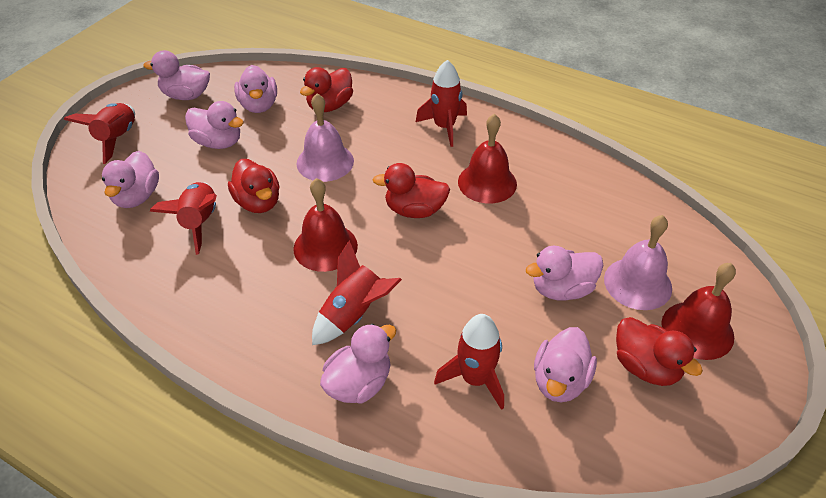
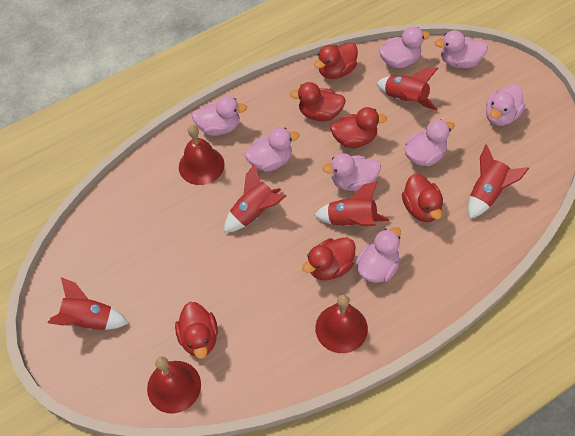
pink bell: 2 -> 0
pink duck: 7 -> 8
red duck: 4 -> 6

